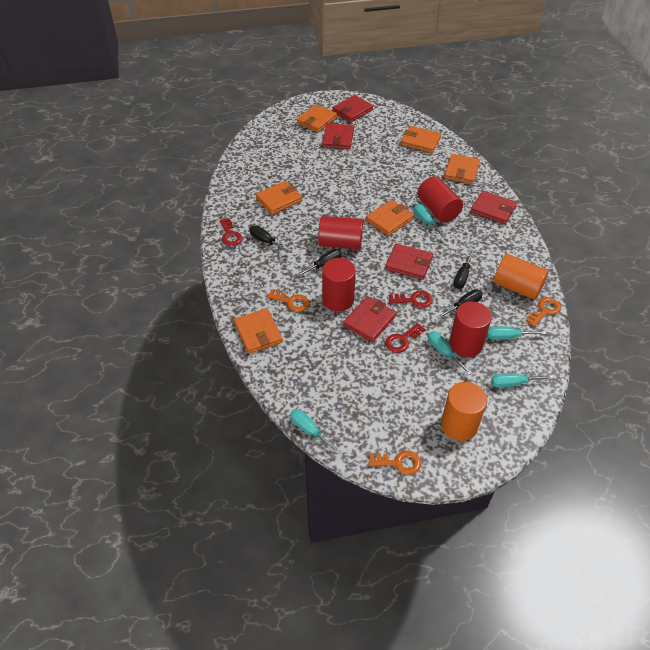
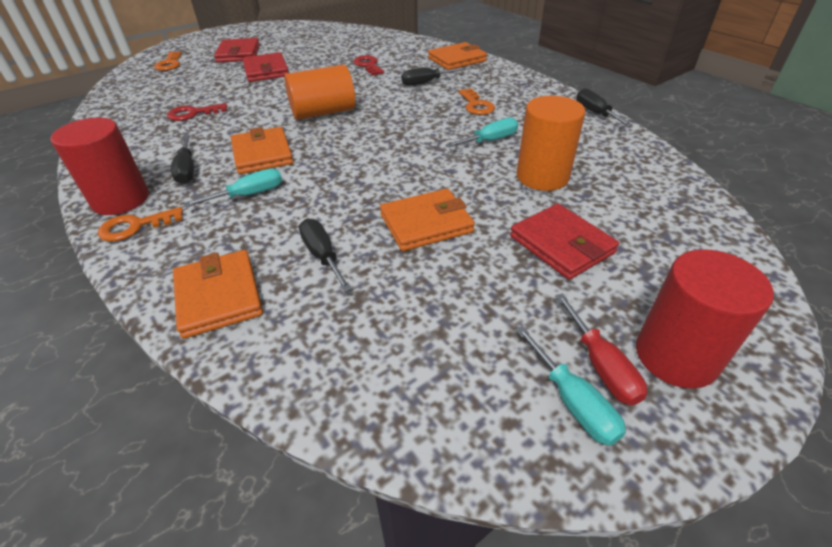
orange wallet: 6 -> 4
red cylinder: 4 -> 2
red key: 3 -> 2
red screwdriver: 0 -> 1
red wallet: 5 -> 3
turquoise screwdriver: 5 -> 3

